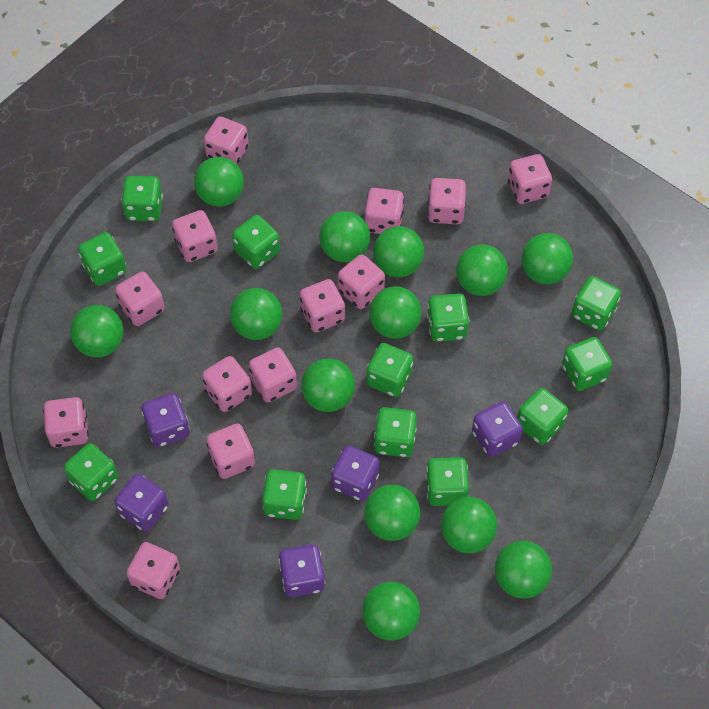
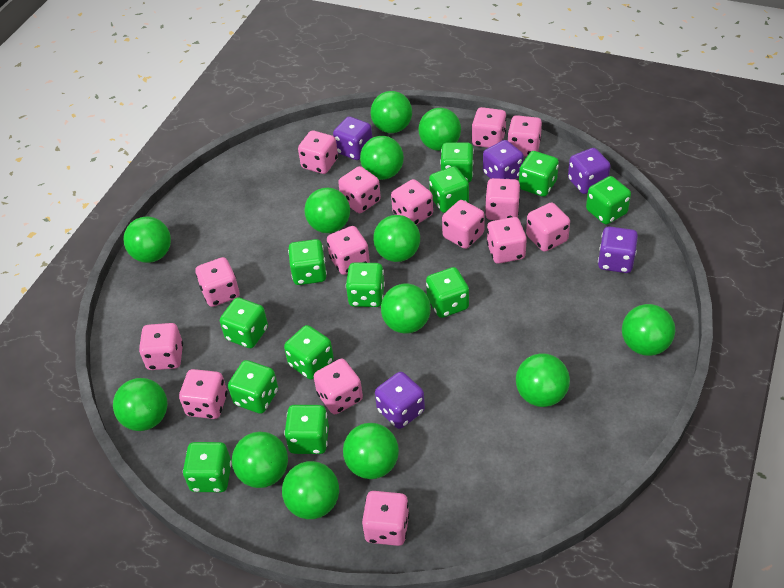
pink dice: 13 -> 15

